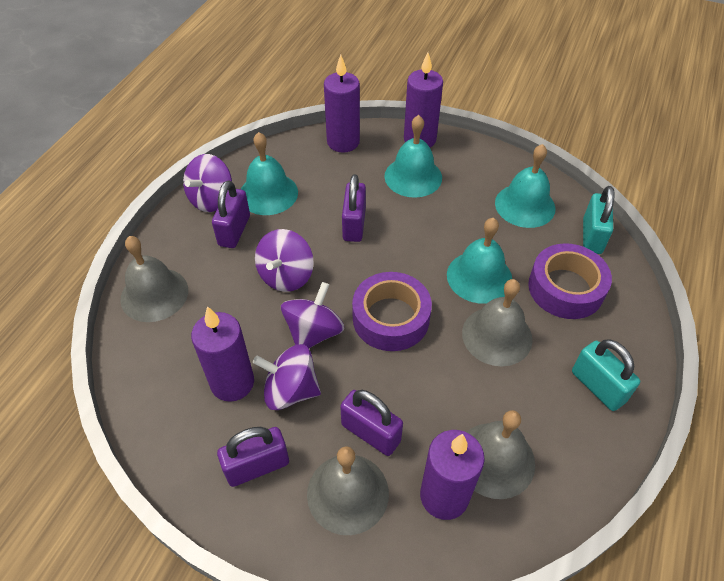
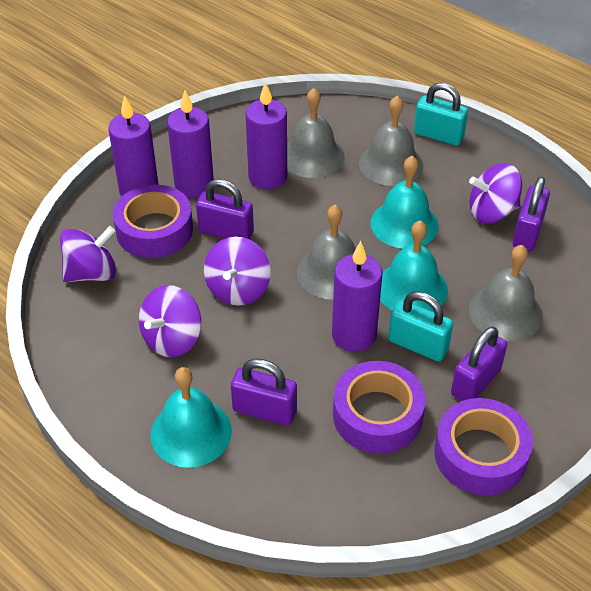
purple tape: 2 -> 3
turquoise bell: 4 -> 3

